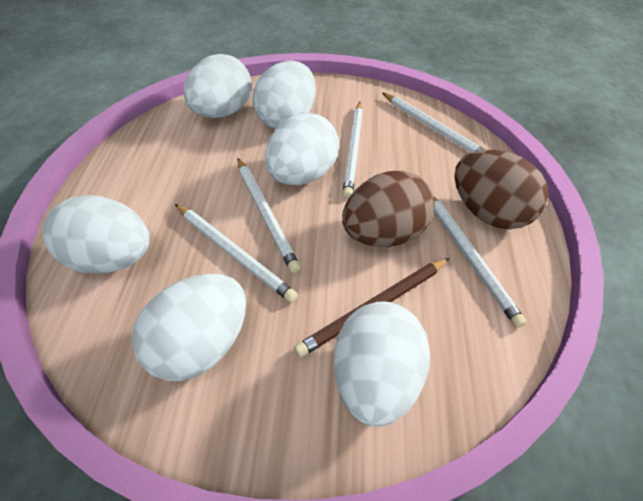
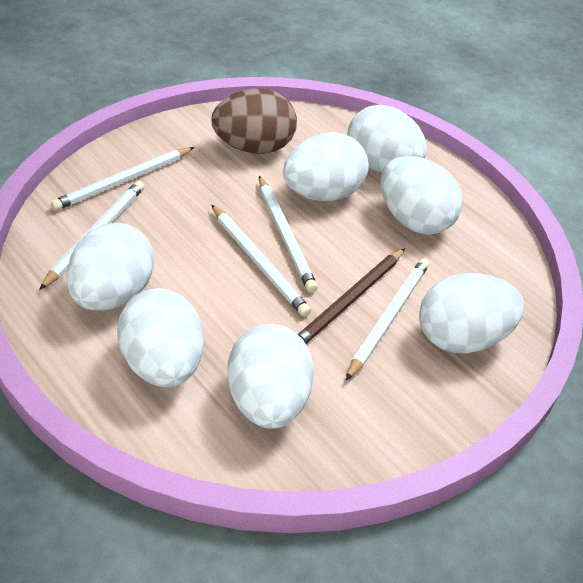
brown egg: 2 -> 1
white egg: 6 -> 7

